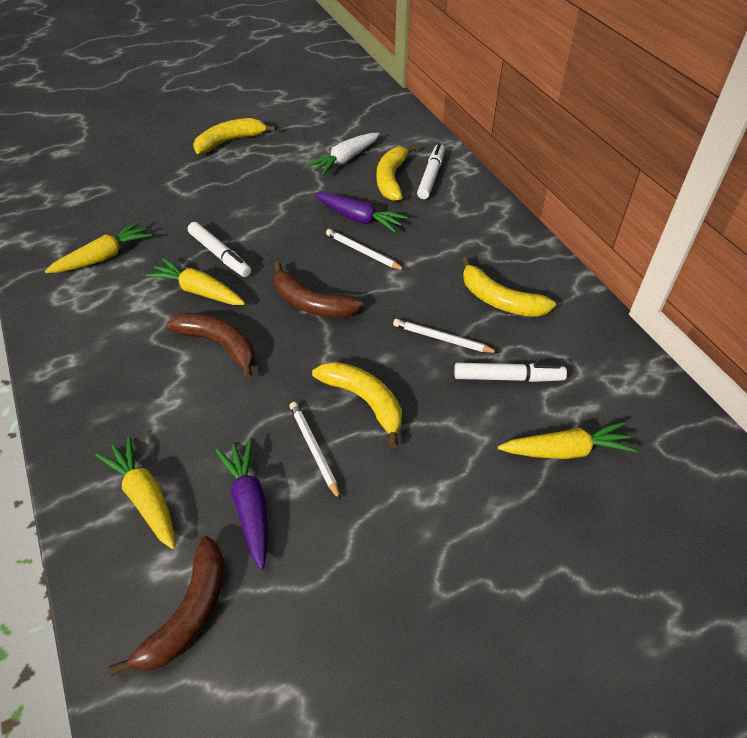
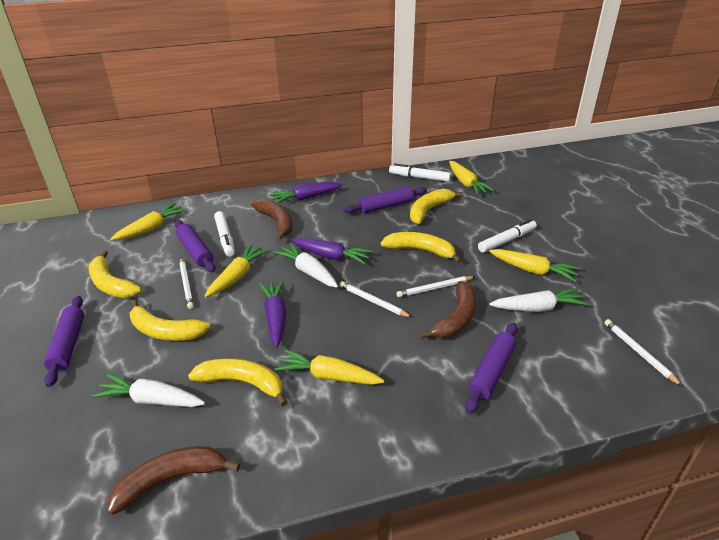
purple carrot: 2 -> 3
purple rolling pin: 0 -> 4
white carrot: 1 -> 3
white pencil: 3 -> 4
yellow banana: 4 -> 5
yellow carrot: 4 -> 5

